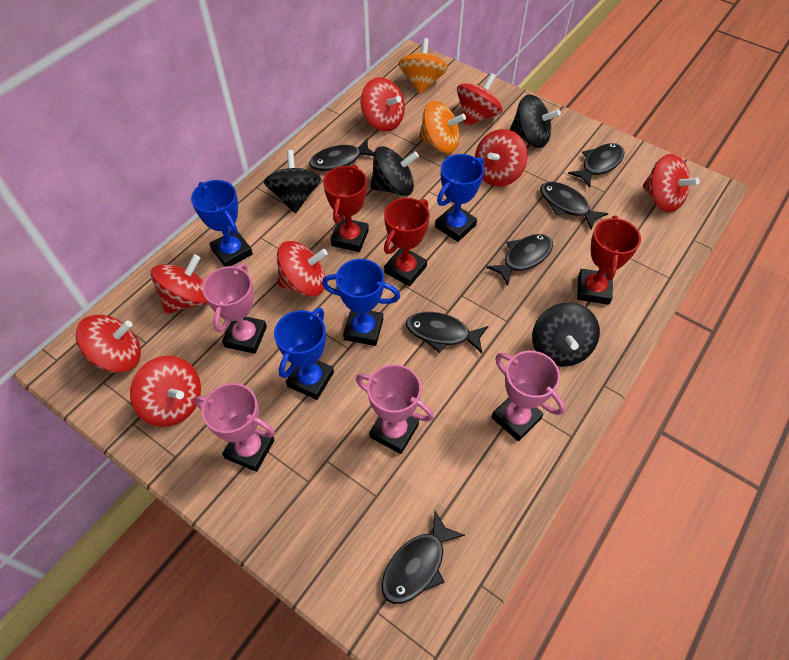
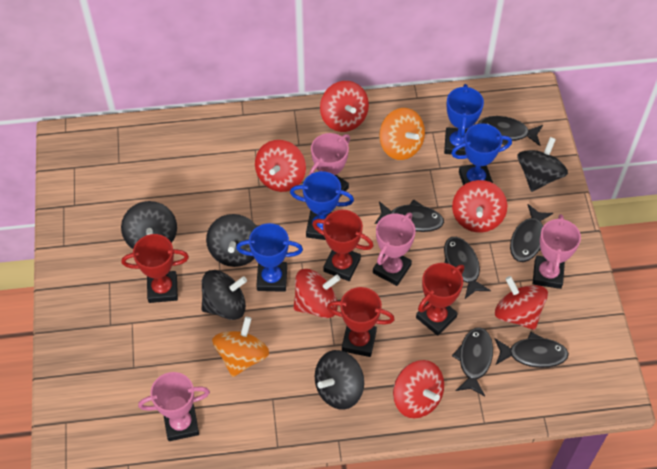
black spinning top: 4 -> 5
red spinning top: 8 -> 6
red trophy: 3 -> 4

